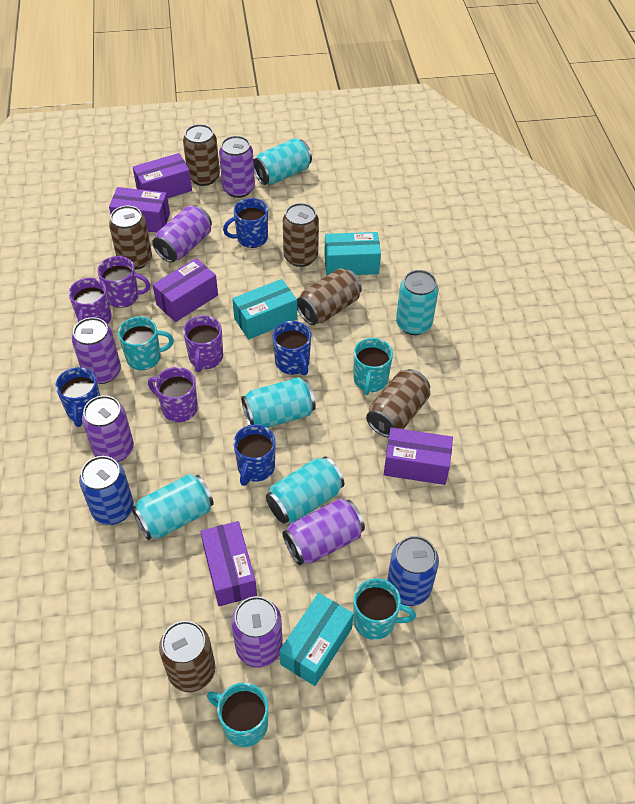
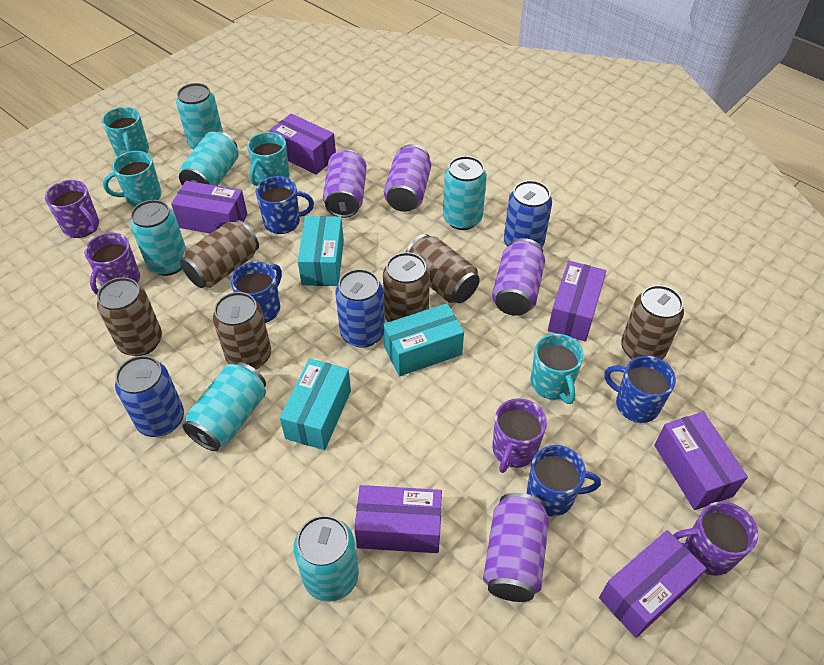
blue can: 2 -> 3
purple box: 5 -> 6
purple can: 6 -> 4
turquoise can: 5 -> 6

